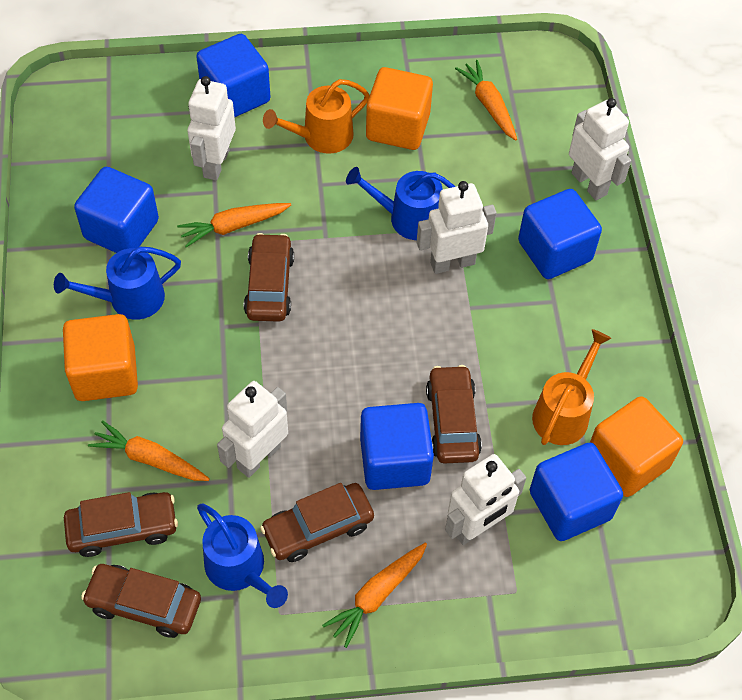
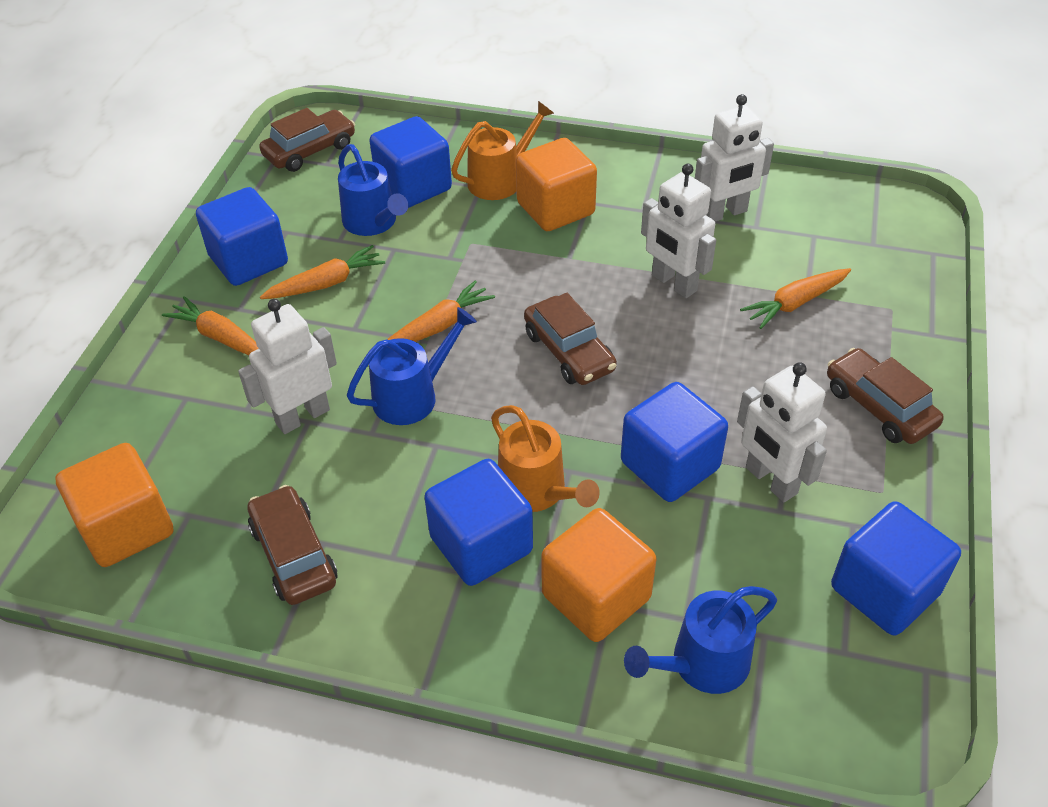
brown car: 5 -> 4
white robot: 5 -> 4

